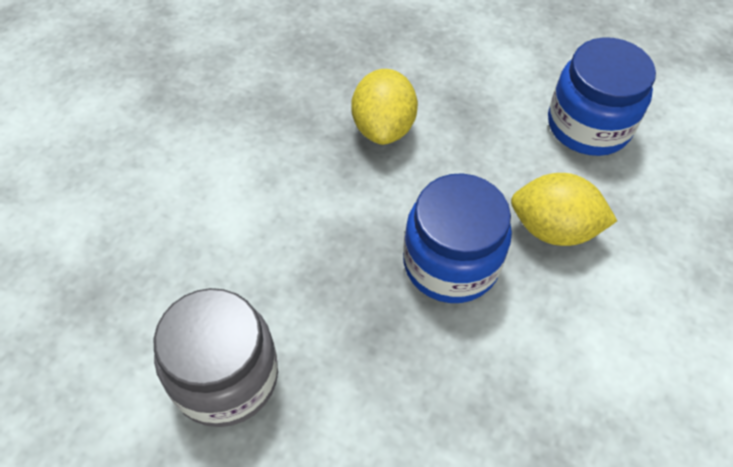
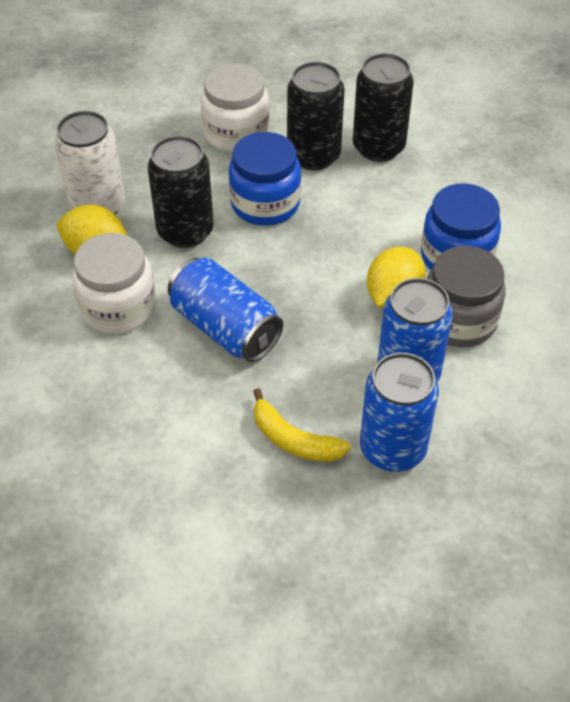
black can: 0 -> 3
blue can: 0 -> 3
white can: 0 -> 1
white jar: 0 -> 2
yellow banana: 0 -> 1

